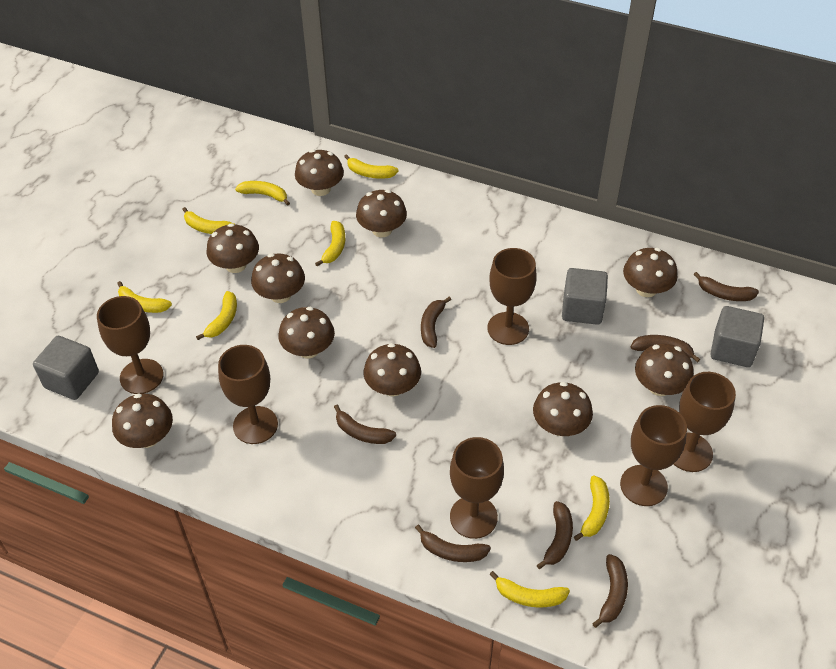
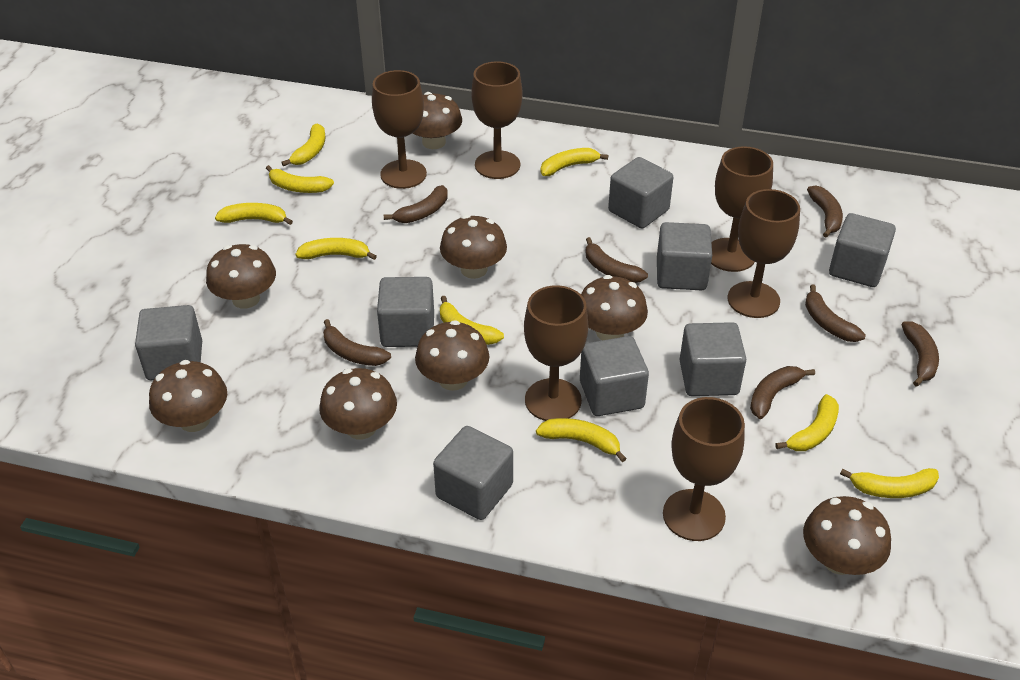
brown mushroom: 10 -> 8
grey cube: 3 -> 8
yellow banana: 8 -> 9

